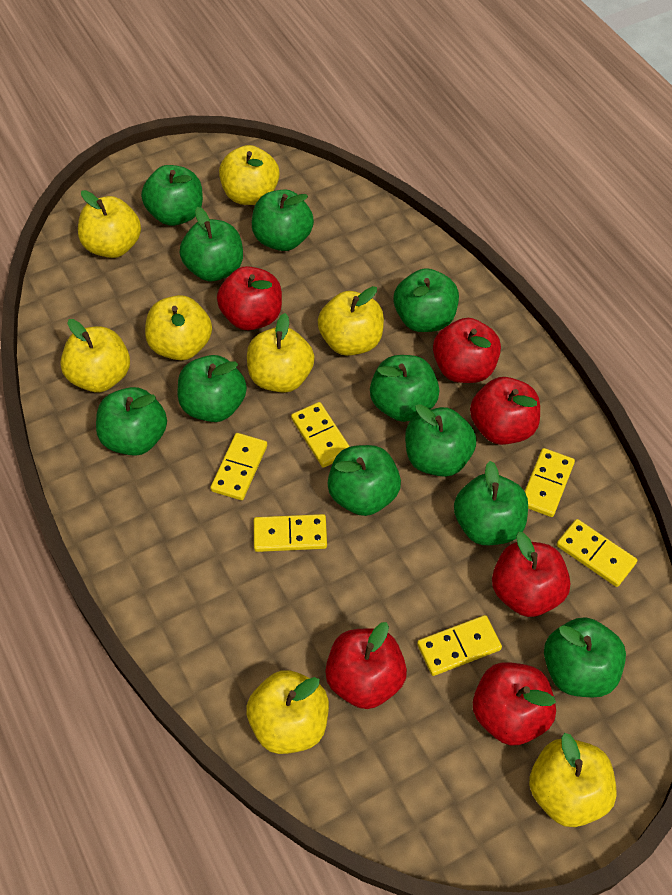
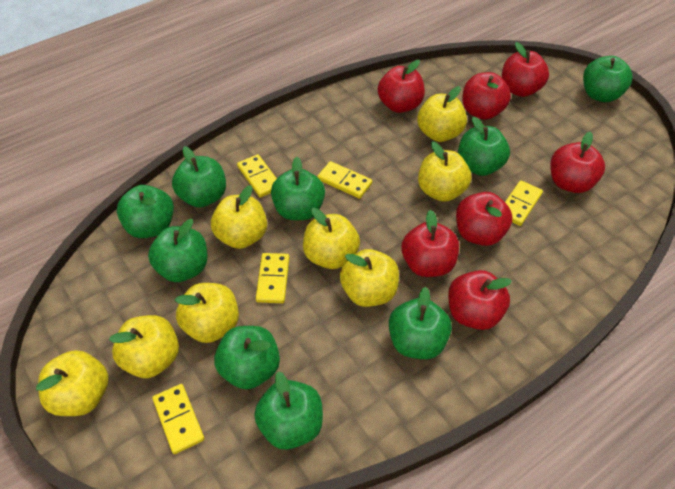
green apple: 11 -> 9
red apple: 6 -> 7
yellow domino: 6 -> 5

